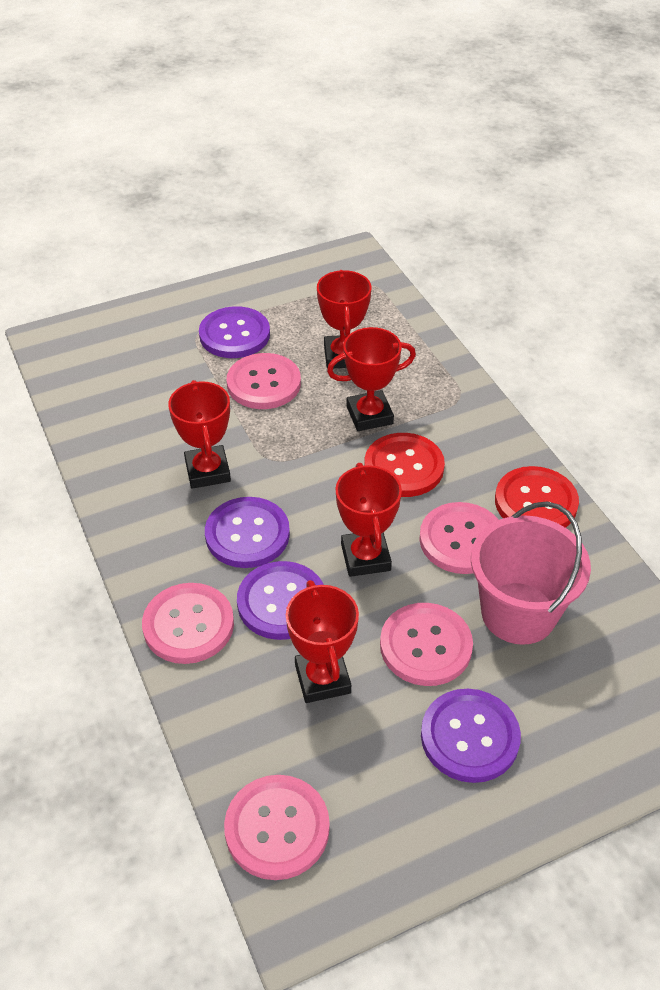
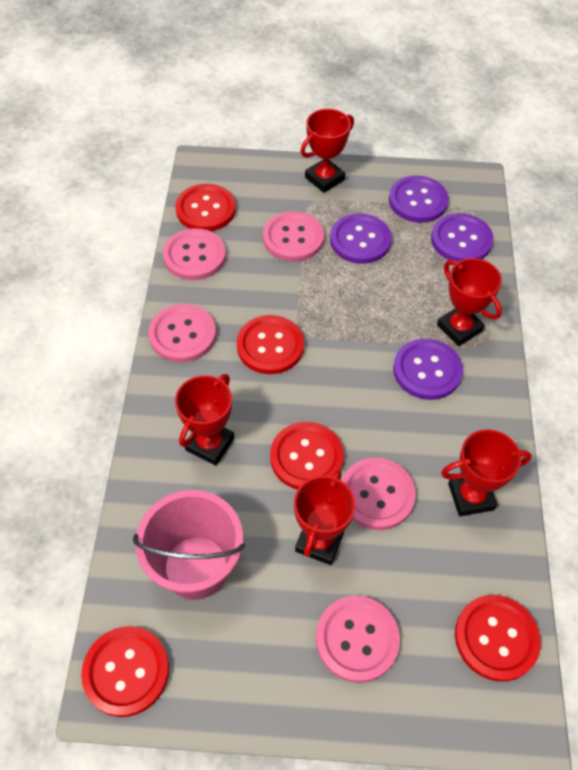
red button: 2 -> 5

